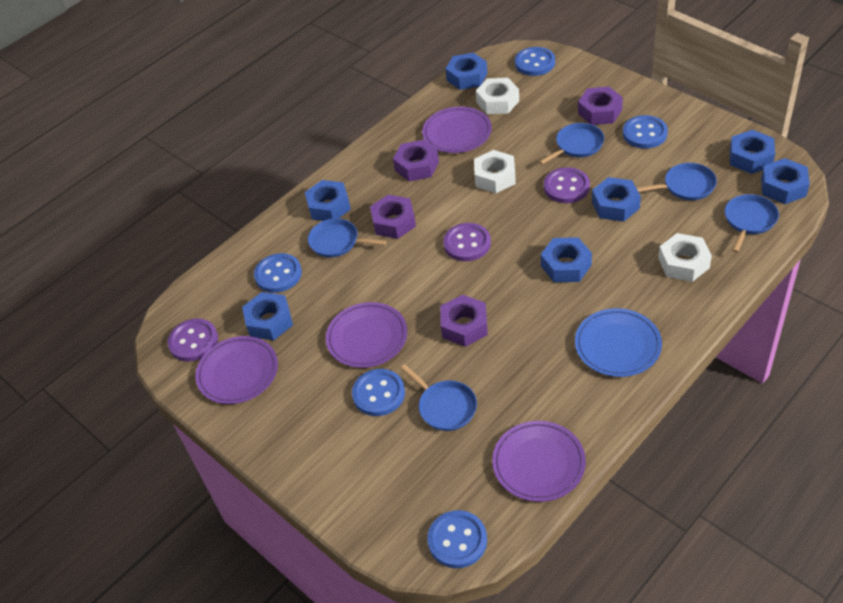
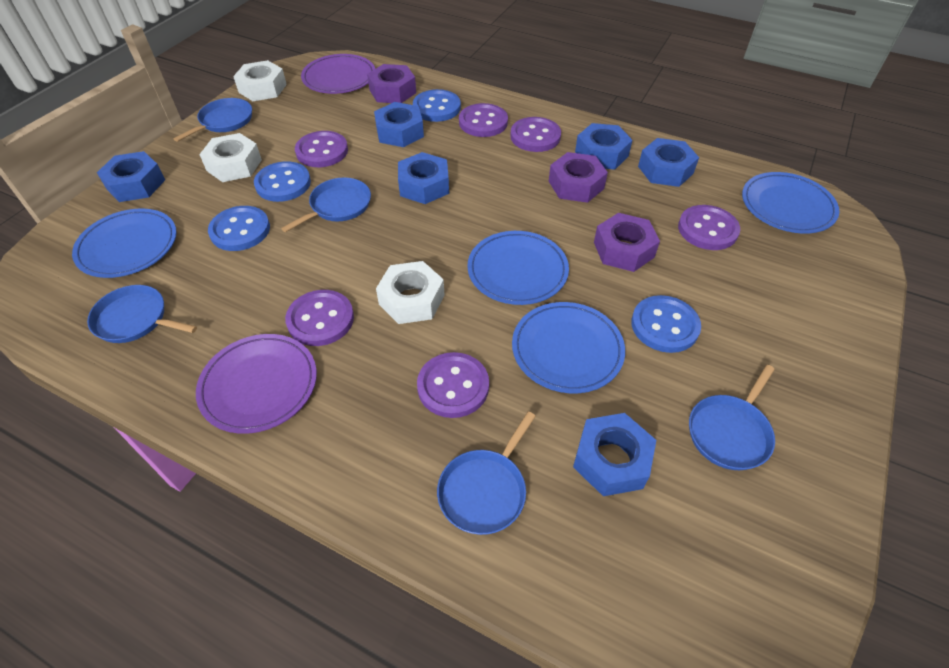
blue button: 5 -> 4
blue nut: 7 -> 6
blue plate: 1 -> 4
purple button: 3 -> 6
purple nut: 4 -> 3
purple plate: 4 -> 2

